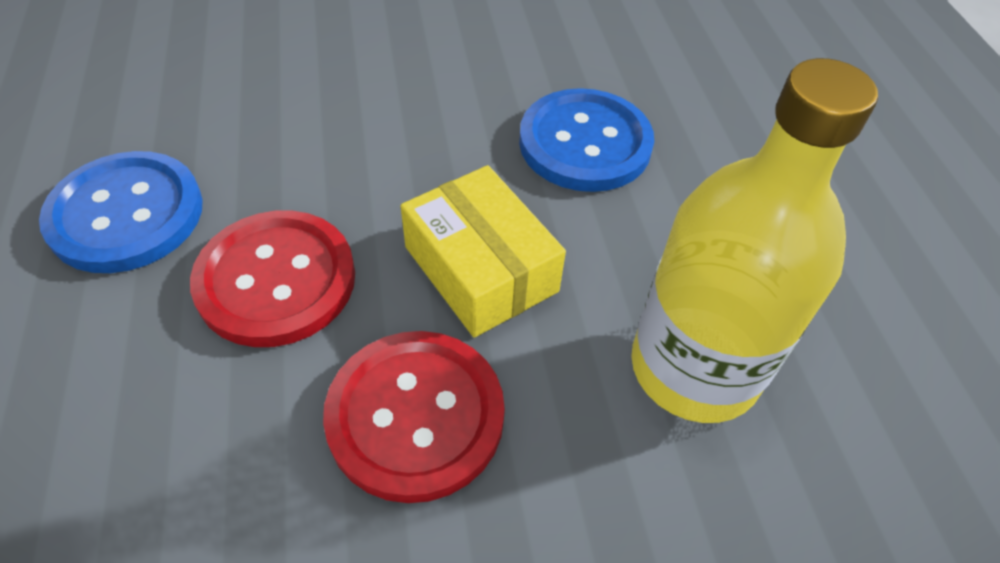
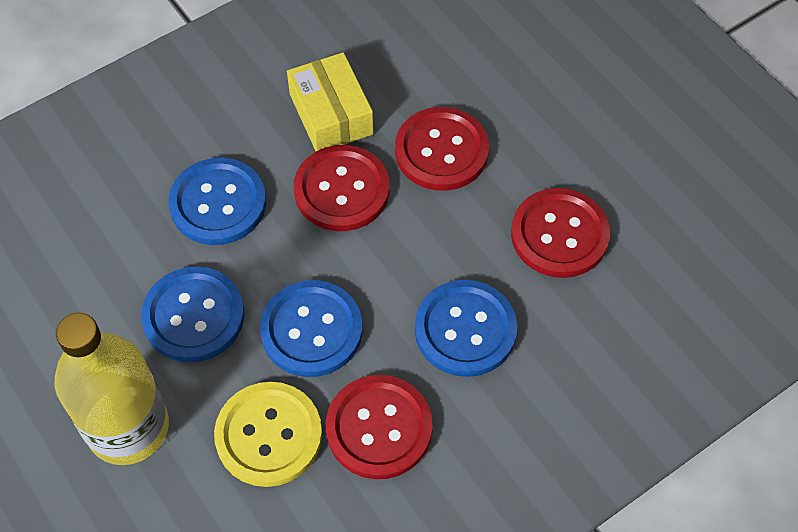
blue button: 2 -> 4
red button: 2 -> 4
yellow button: 0 -> 1

